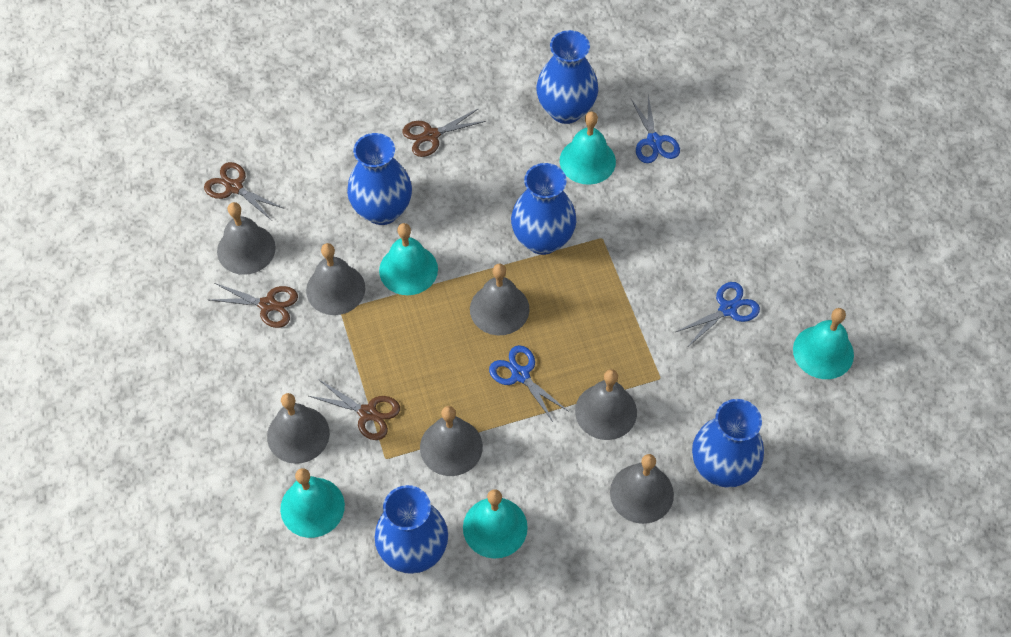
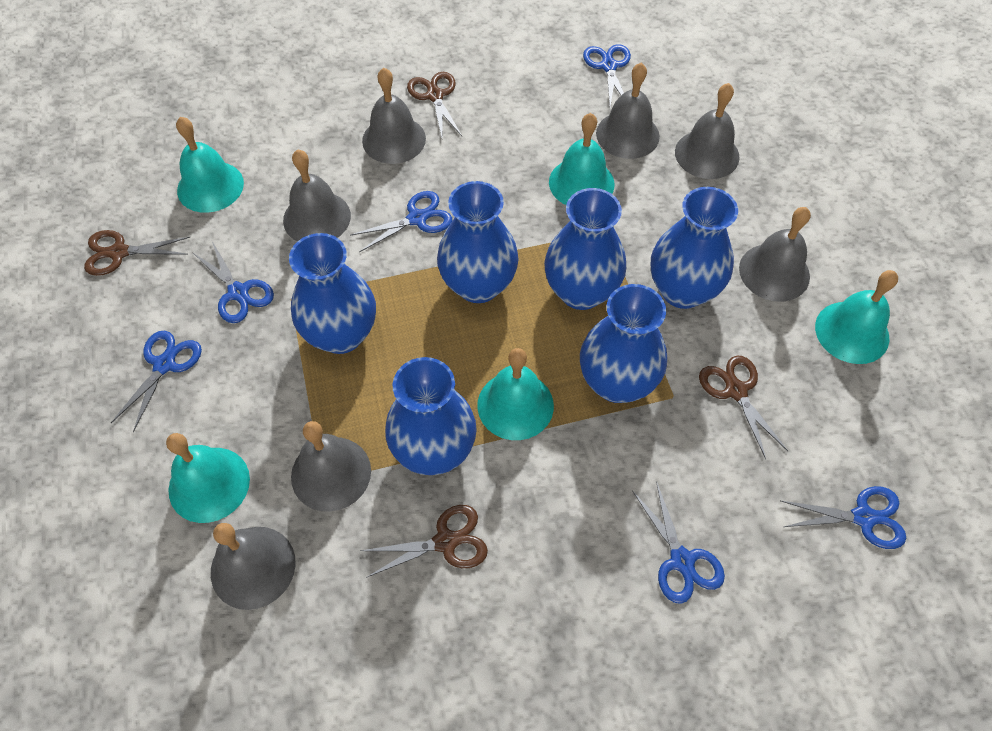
blue scissors: 3 -> 6
blue vase: 5 -> 6

